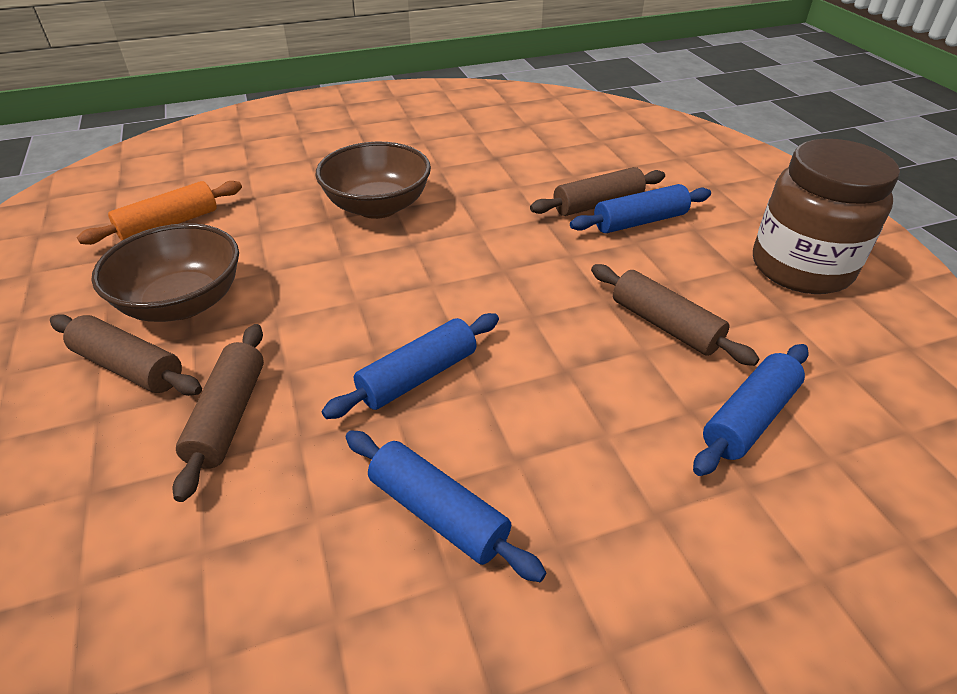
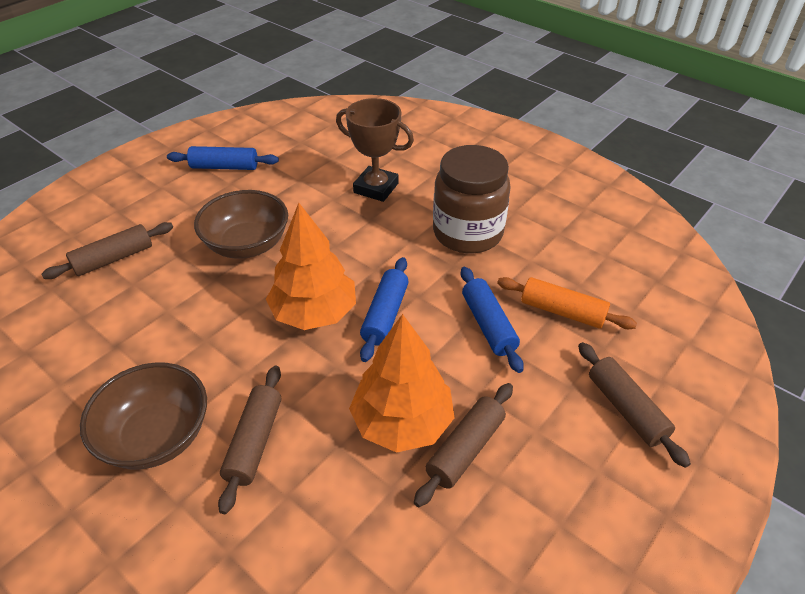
blue rolling pin: 4 -> 3
brown trophy: 0 -> 1
orange tree: 0 -> 2

